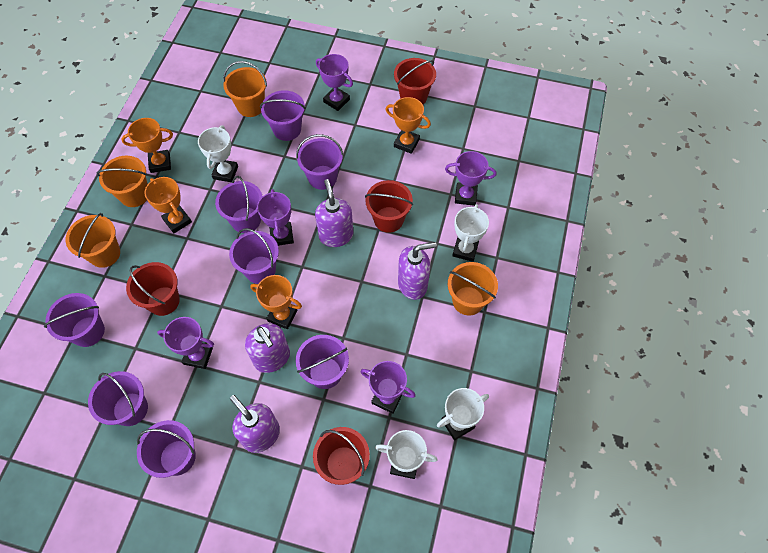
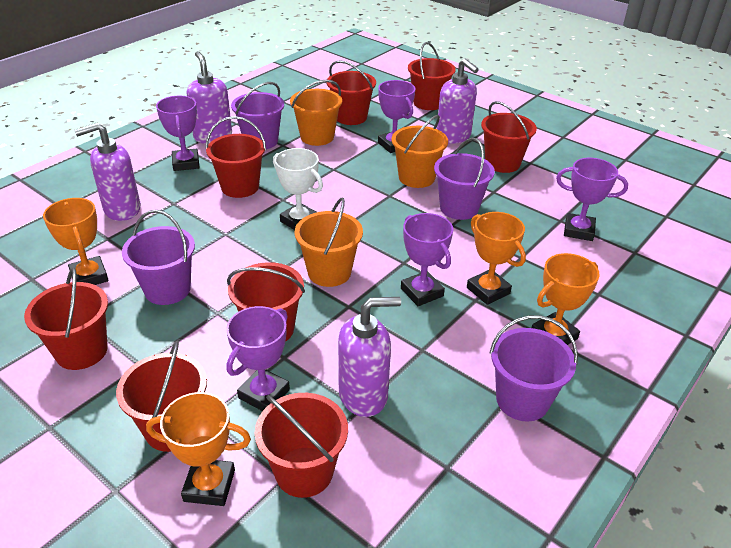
orange bucket: 4 -> 3
purple bucket: 8 -> 4
red bucket: 4 -> 8
white trophy: 4 -> 1

